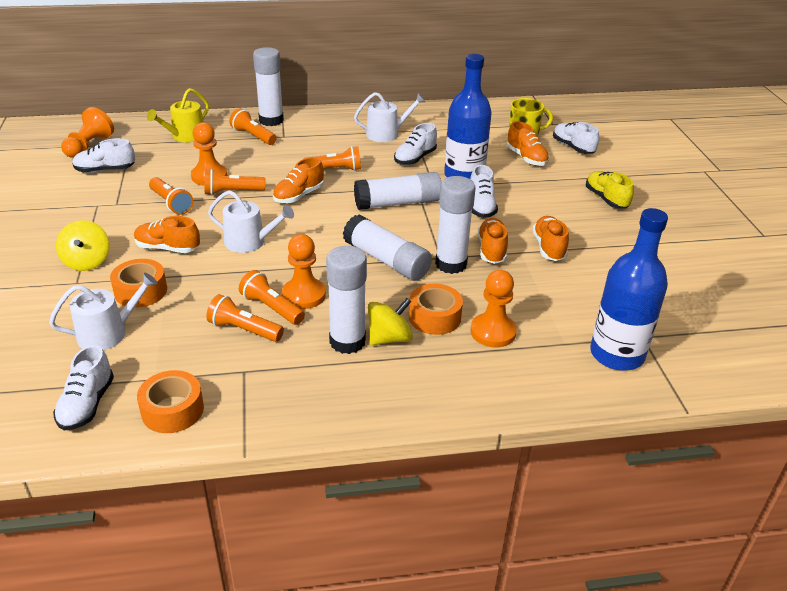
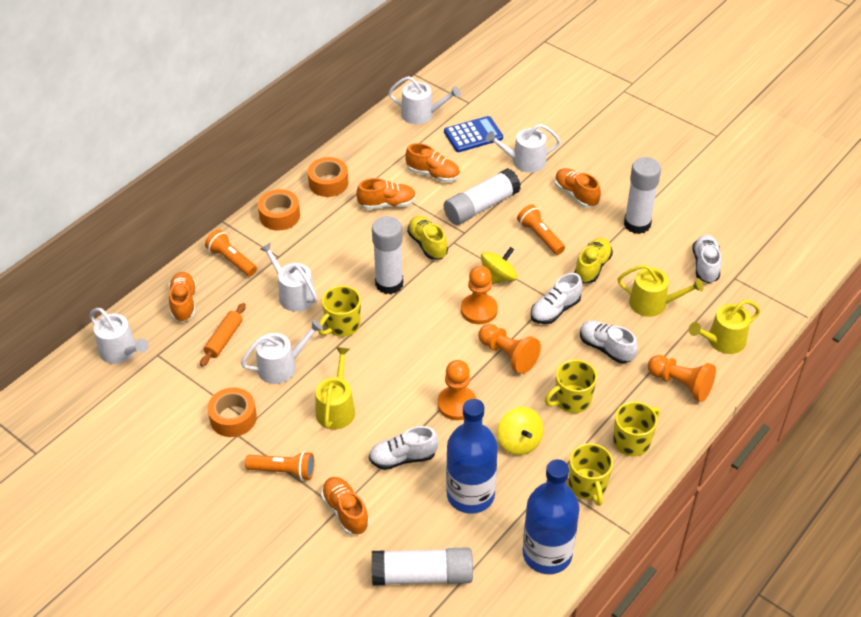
blue calculator: 0 -> 1
orange flashlight: 6 -> 3
orange rolling pin: 0 -> 1
white glue stick: 5 -> 4
white shoe: 5 -> 4
white watering can: 3 -> 5
yellow mug: 1 -> 4
yellow shoe: 1 -> 2
yellow watering can: 1 -> 3

